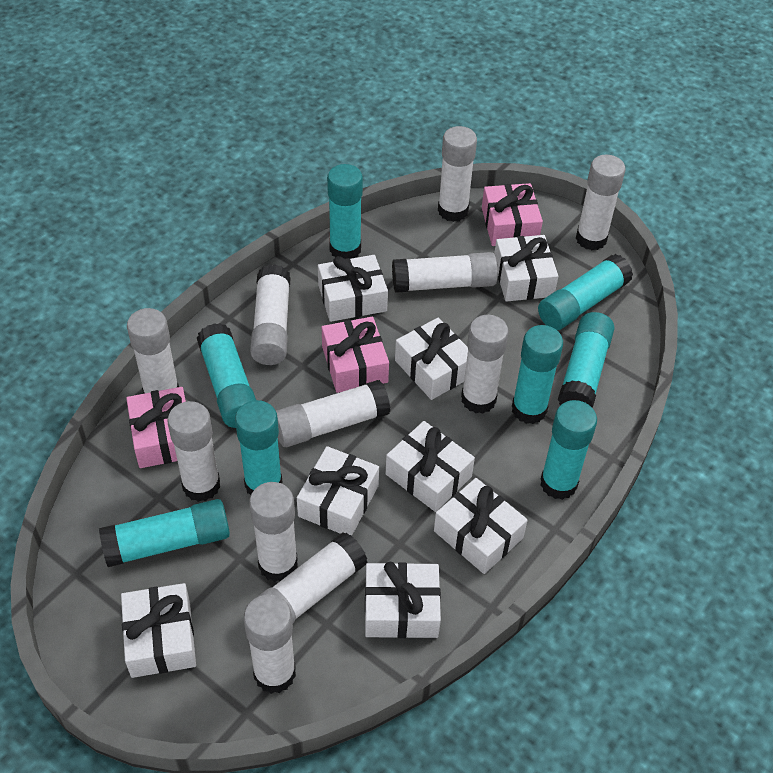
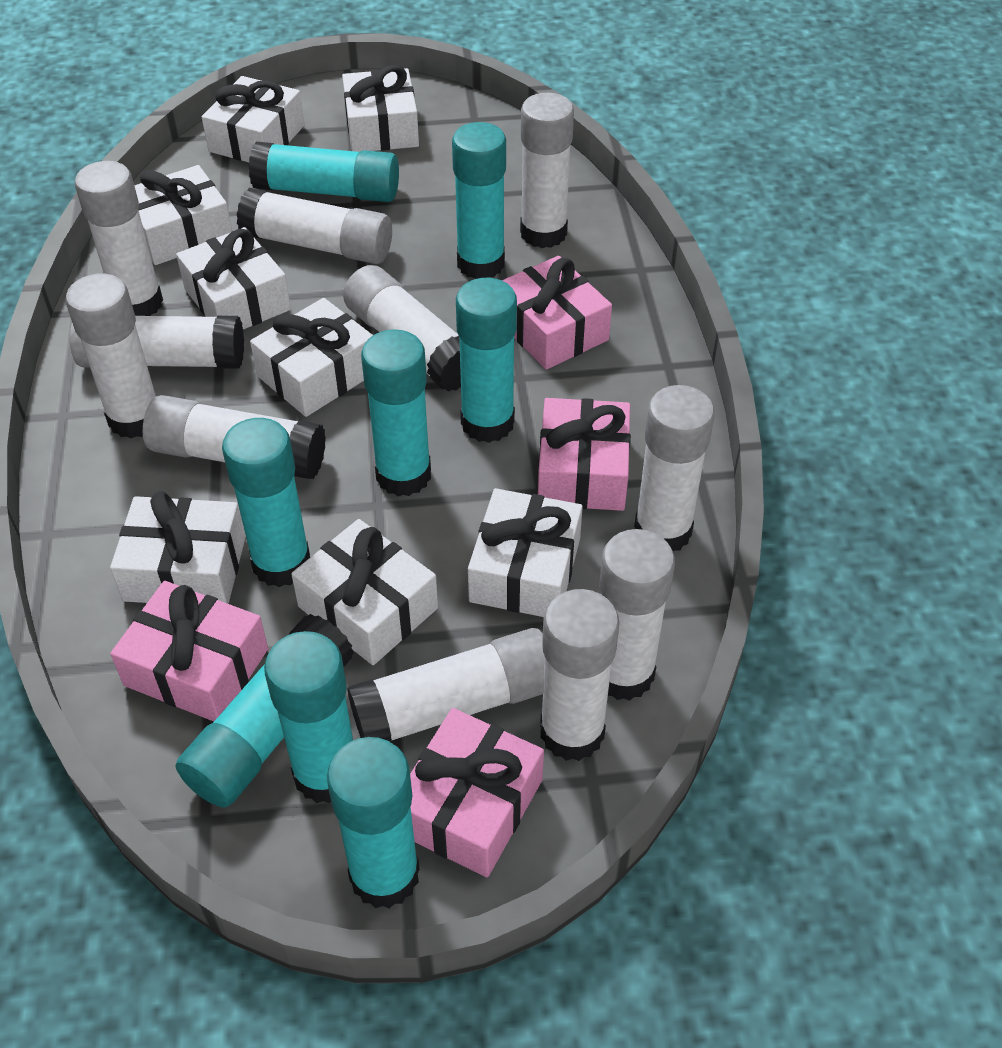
pink gift: 3 -> 4

